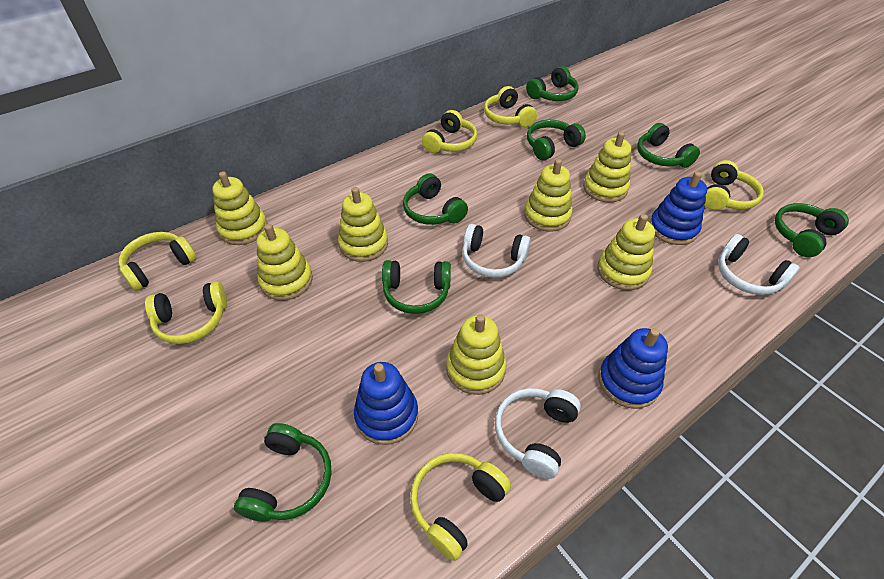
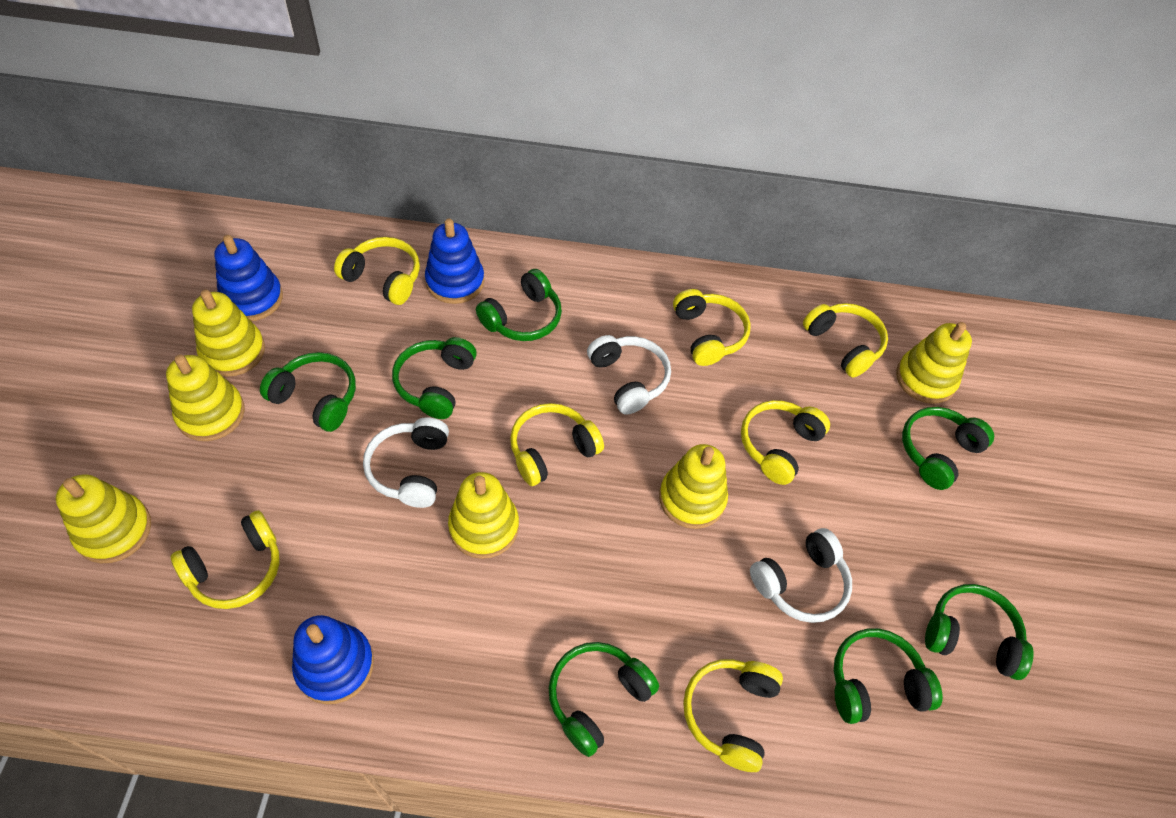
yellow headphones: 6 -> 7
yellow stacking toy: 7 -> 6

